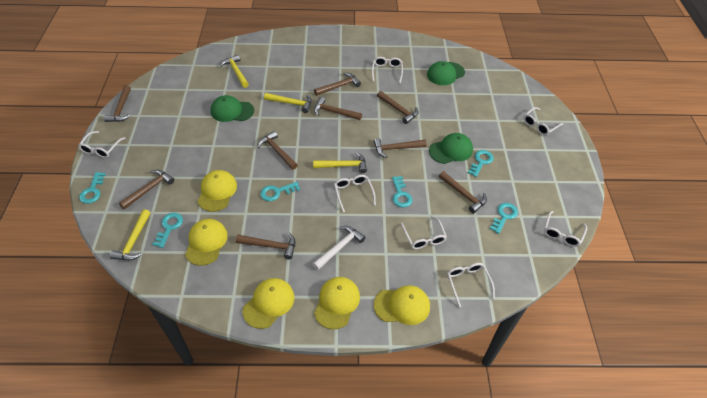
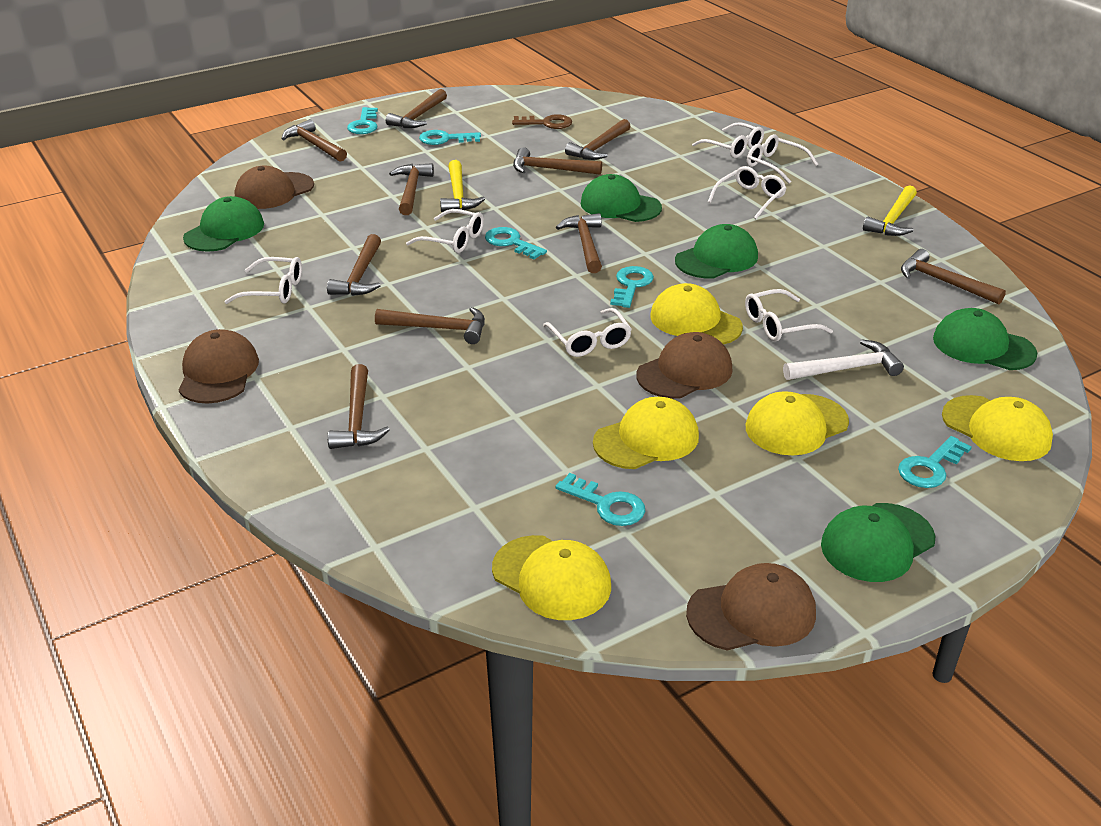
brown cap: 0 -> 4
brown hammer: 9 -> 10
brown key: 0 -> 1
green cap: 3 -> 5
yellow hammer: 4 -> 2

